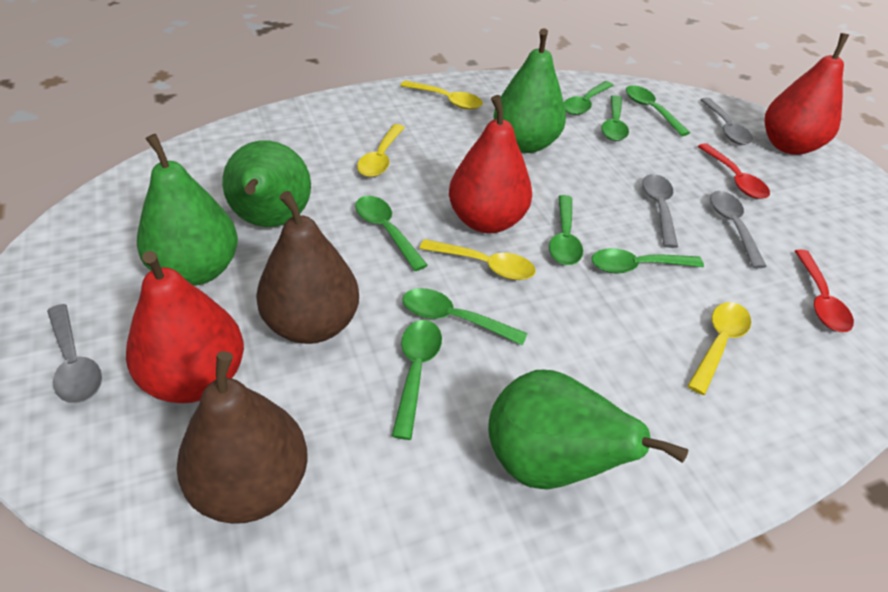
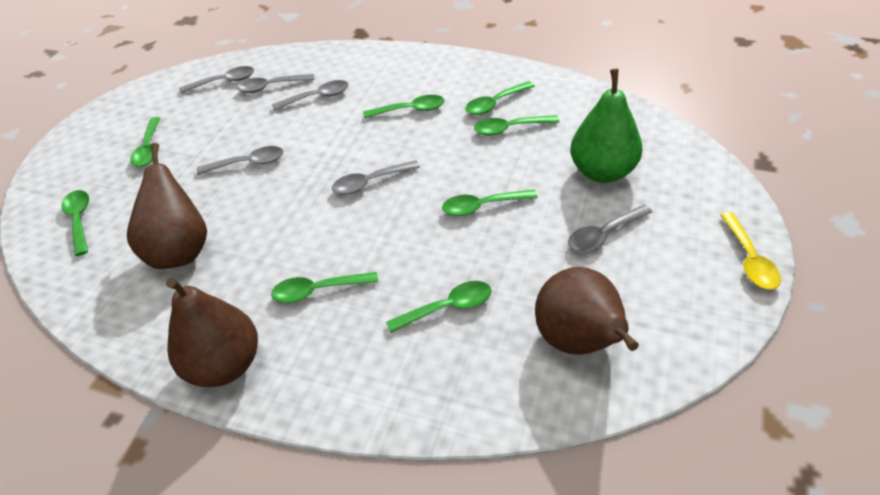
brown pear: 2 -> 3
green pear: 4 -> 1
grey spoon: 4 -> 6
red pear: 3 -> 0
red spoon: 2 -> 0
yellow spoon: 4 -> 1

